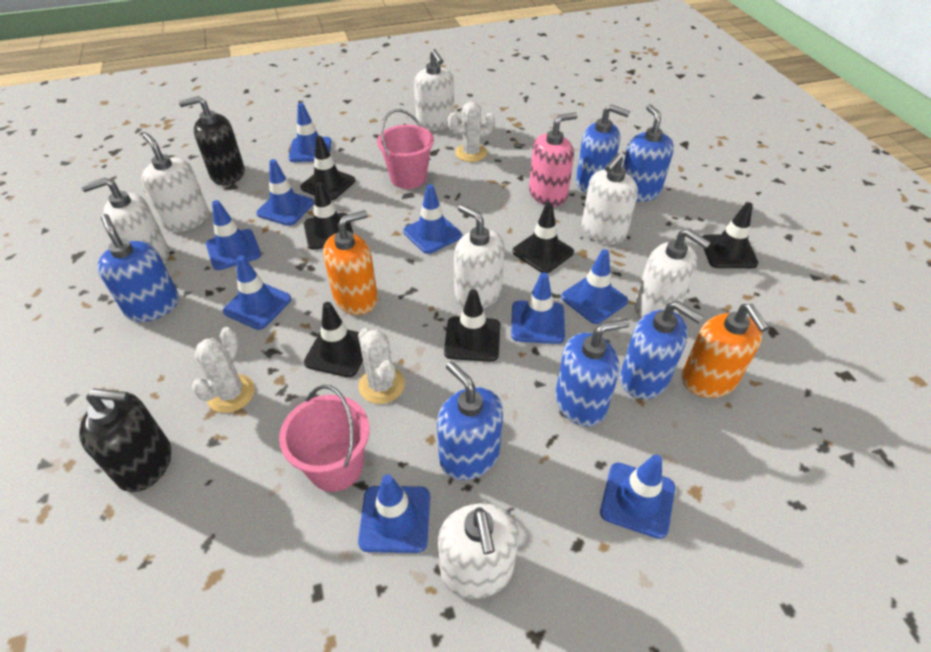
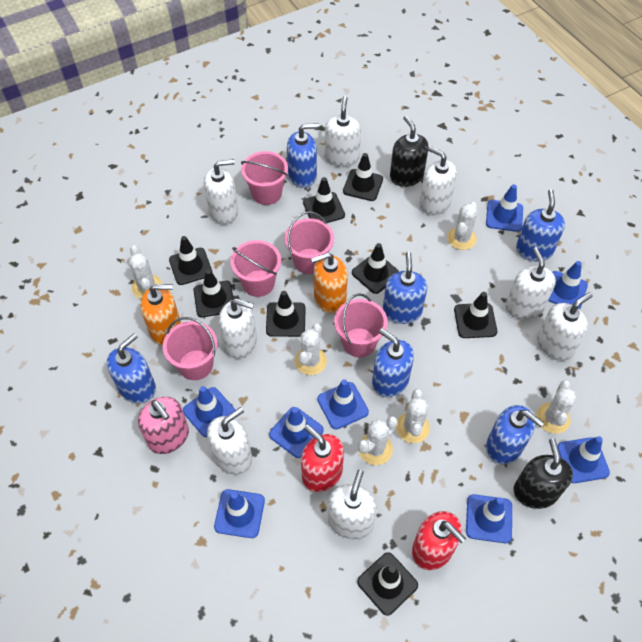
black traffic cone: 6 -> 8
blue traffic cone: 9 -> 8
pink bucket: 2 -> 5
red soap dispenser: 0 -> 2
white cactus: 3 -> 6
white soap dispenser: 7 -> 8

